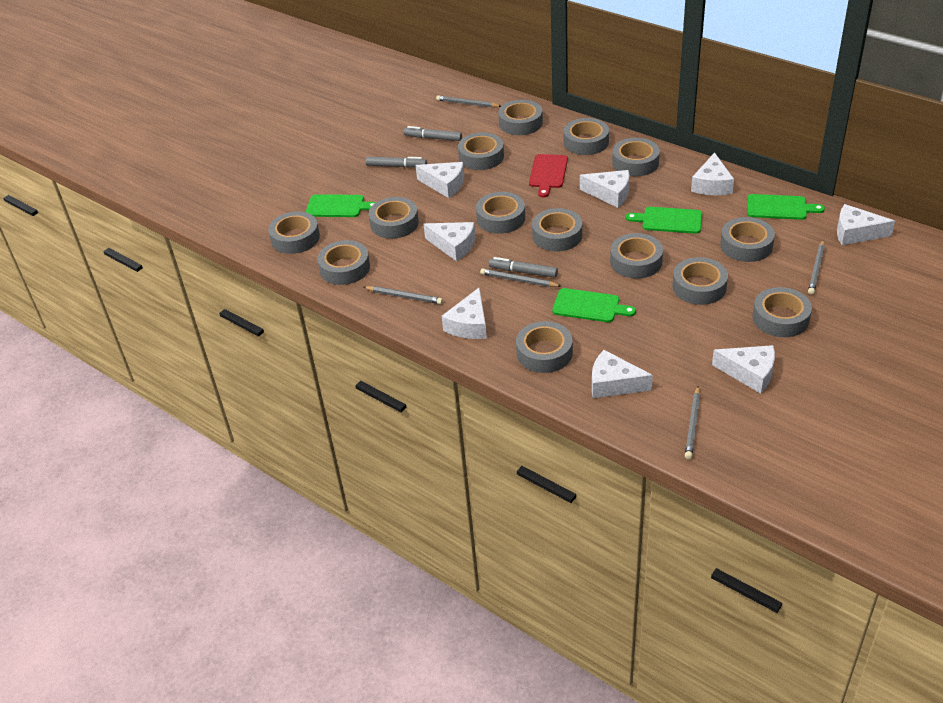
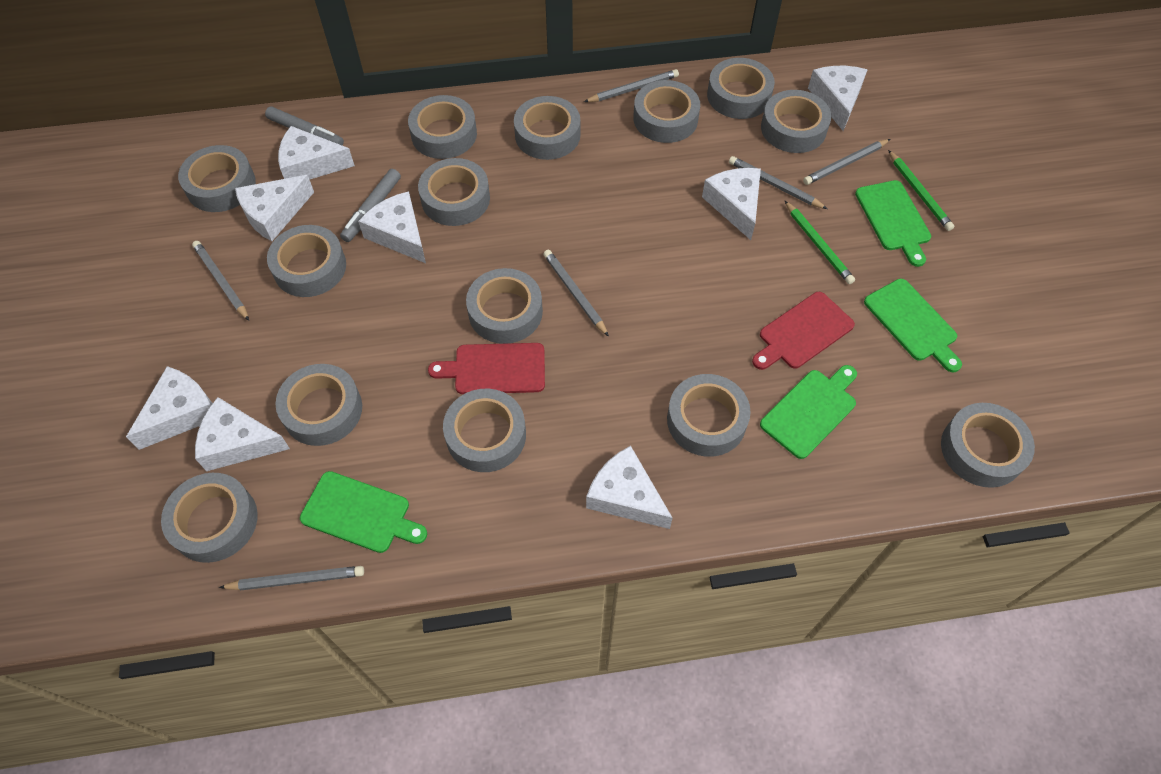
green pencil: 0 -> 2
grey marker: 3 -> 2
grey pencil: 5 -> 6
red cutting board: 1 -> 2

